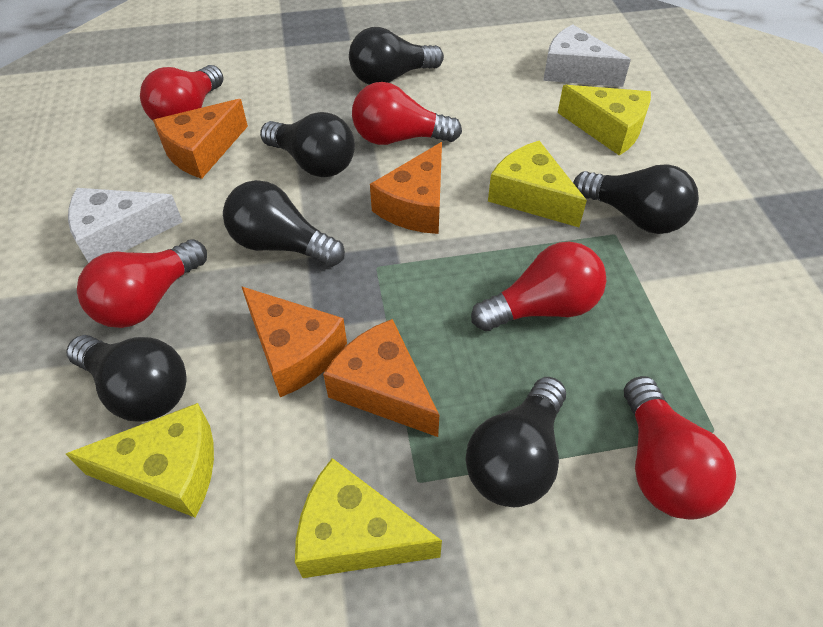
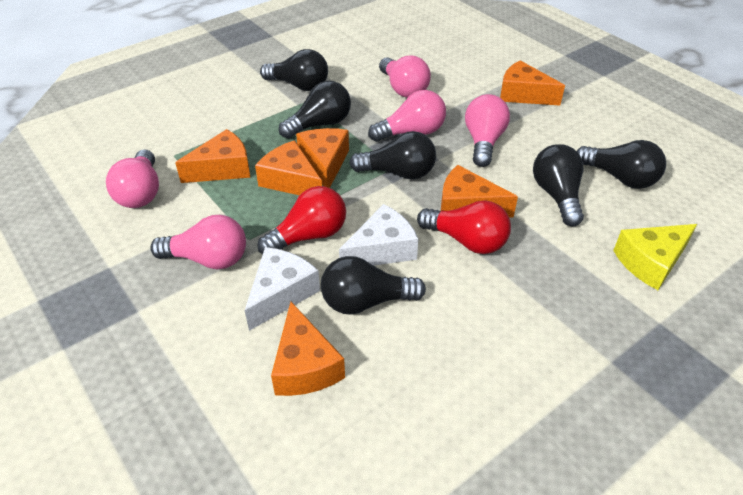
orange cheese: 4 -> 6
pink light bulb: 0 -> 5
red light bulb: 5 -> 2
yellow cheese: 4 -> 1

